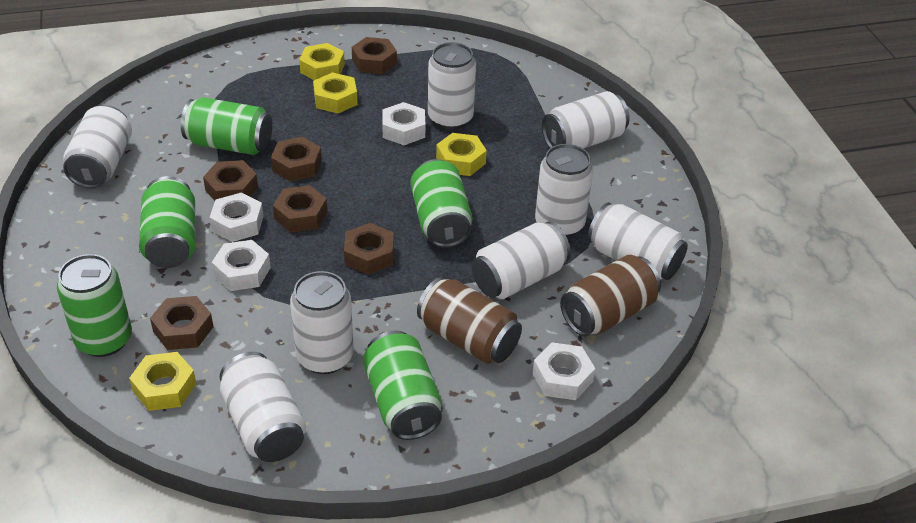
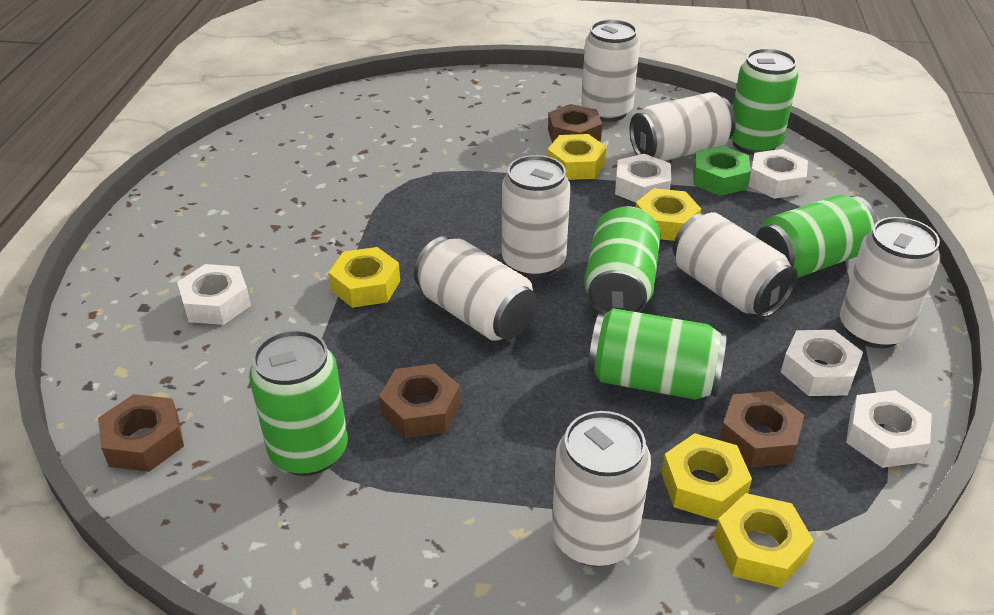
brown can: 2 -> 0
brown nut: 6 -> 4
green nut: 0 -> 1
white can: 8 -> 7
white nut: 4 -> 5
yellow nut: 4 -> 5

